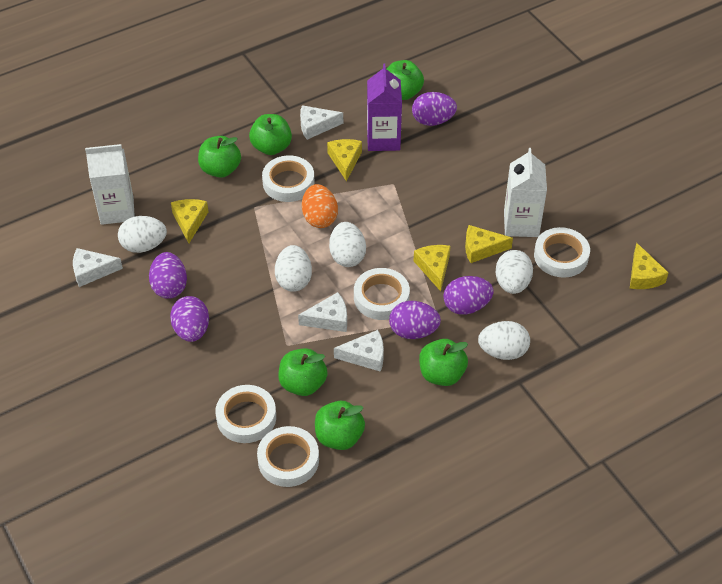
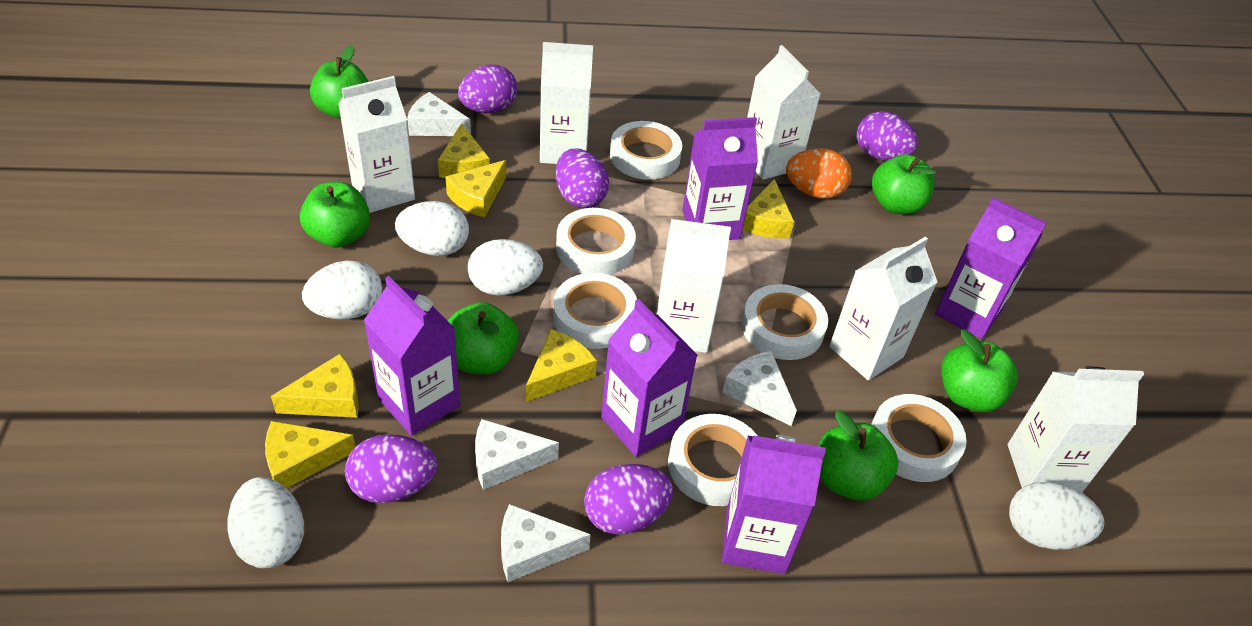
purple carton: 1 -> 5
white carton: 2 -> 6
white tape: 5 -> 6
yellow cheese: 5 -> 6

